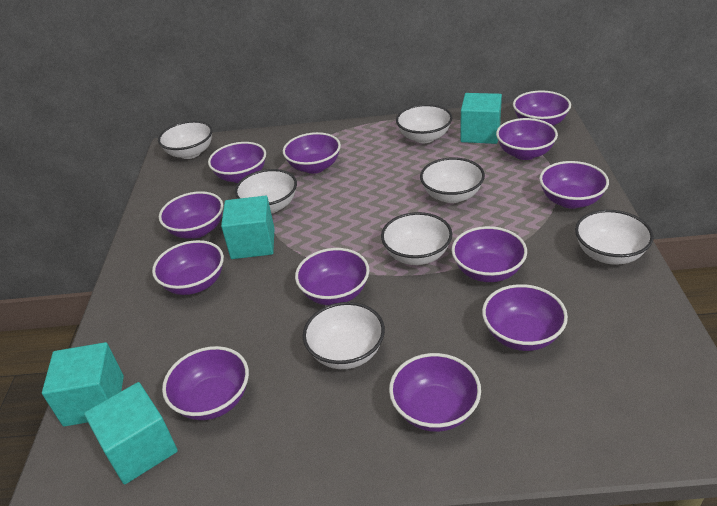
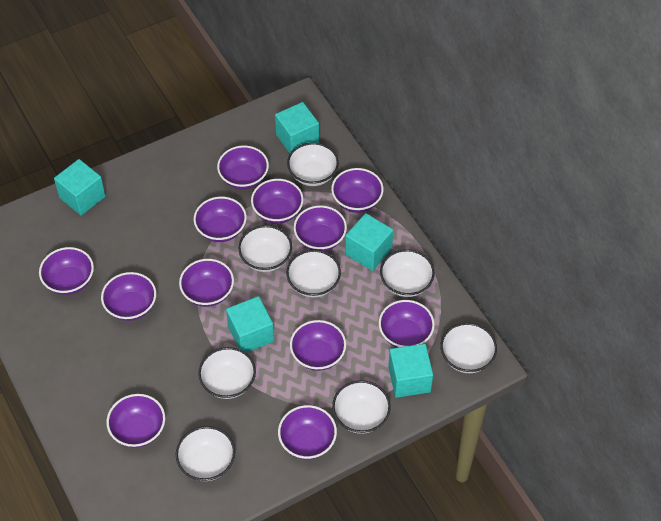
turquoise cube: 4 -> 5
white bowl: 7 -> 8

